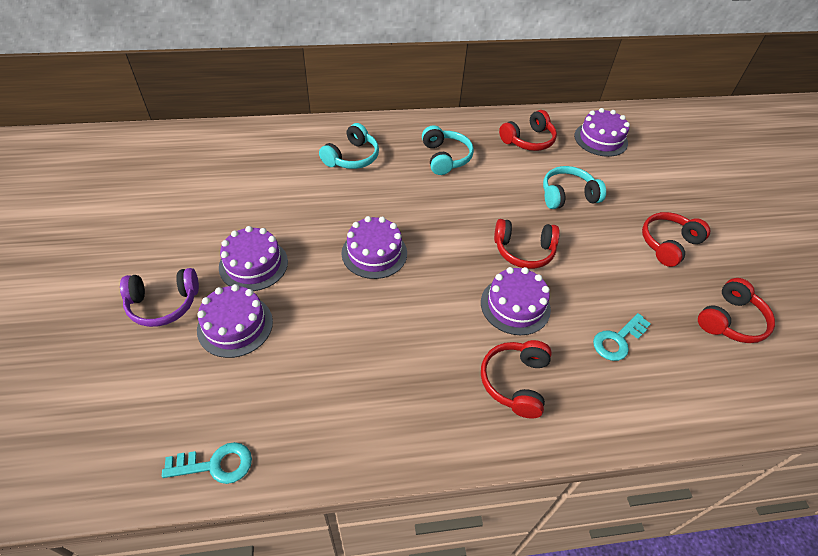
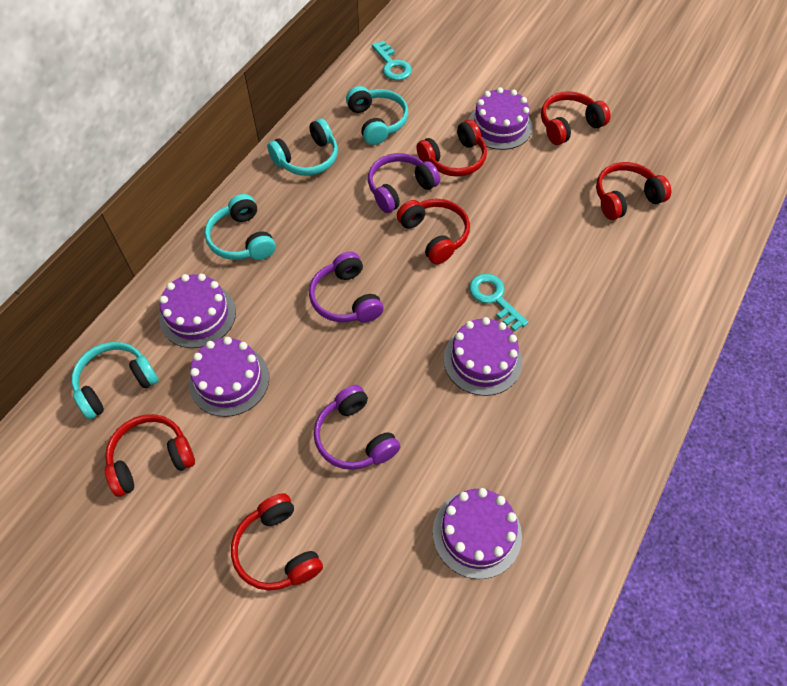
purple headphones: 1 -> 3
red headphones: 5 -> 6
turquoise headphones: 3 -> 4

